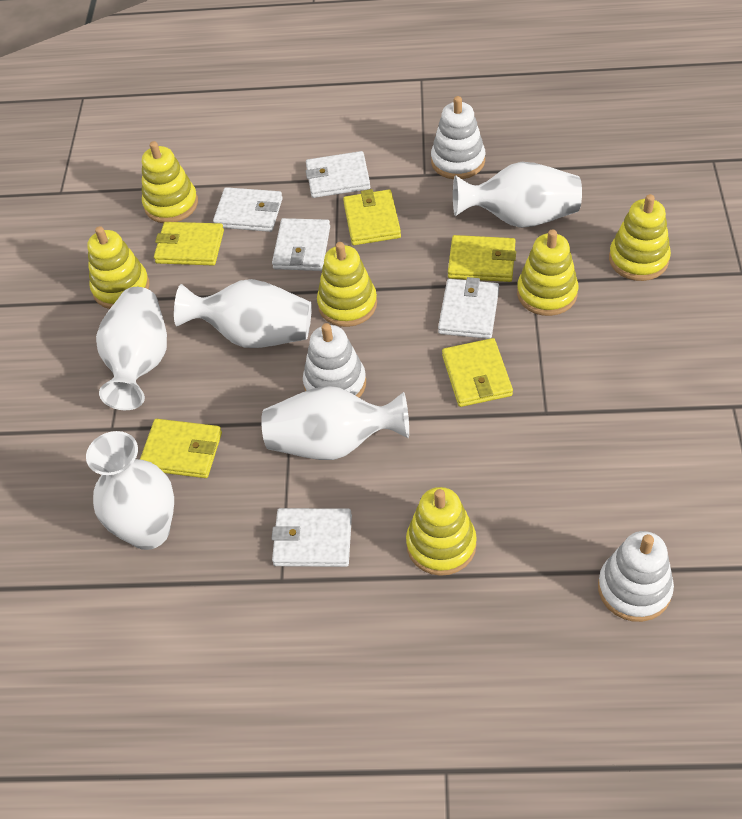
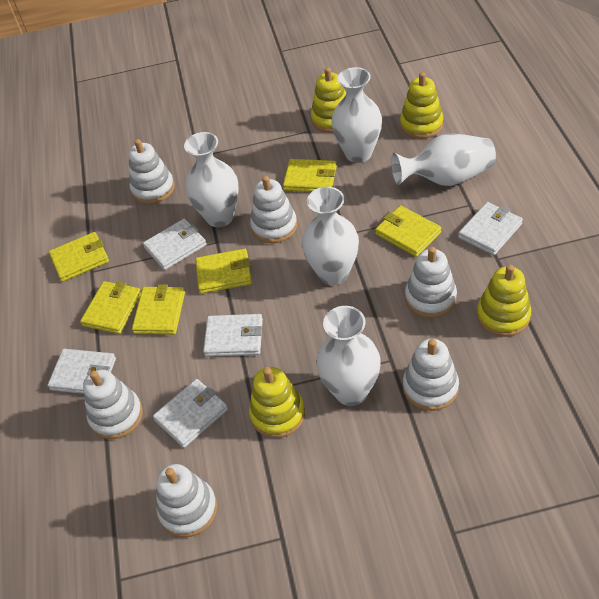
white stacking toy: 3 -> 6
yellow stacking toy: 6 -> 4
yellow wallet: 5 -> 6

